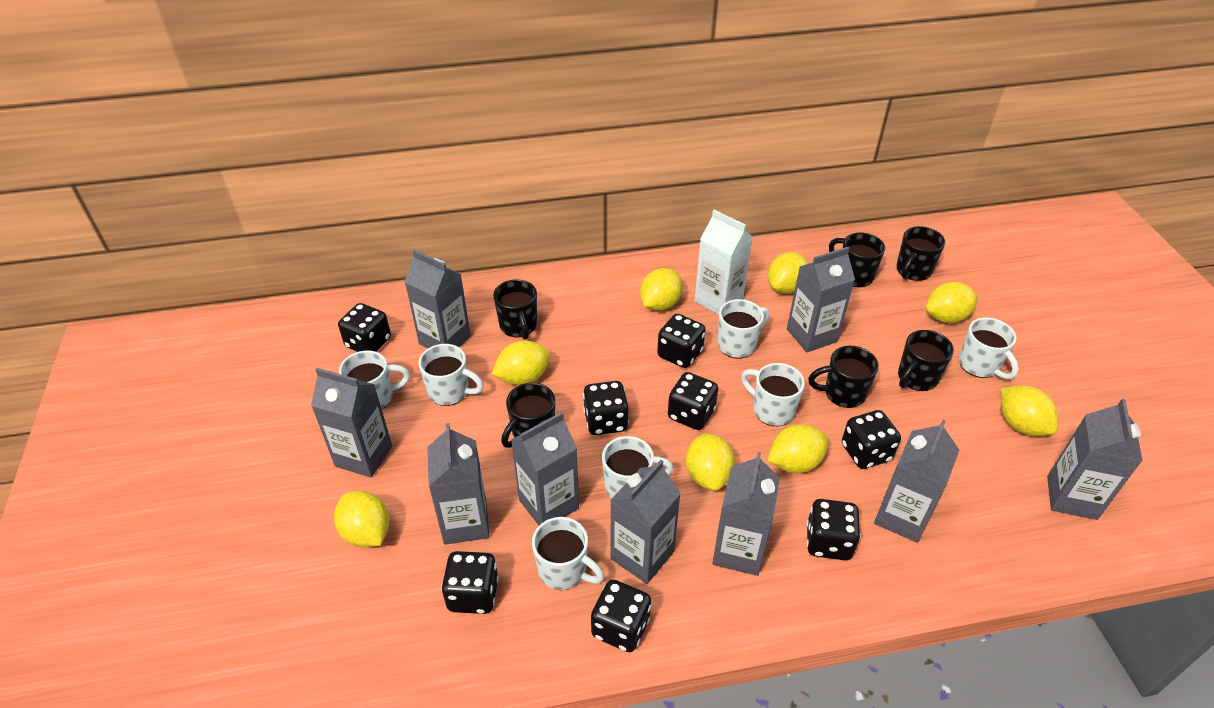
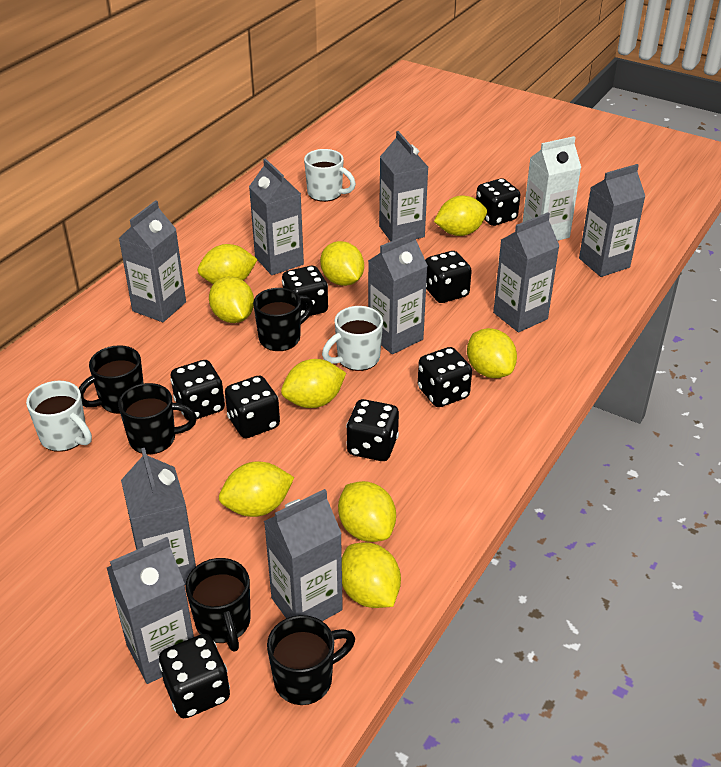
black mug: 6 -> 5
white mug: 7 -> 3
yellow lemon: 8 -> 9

